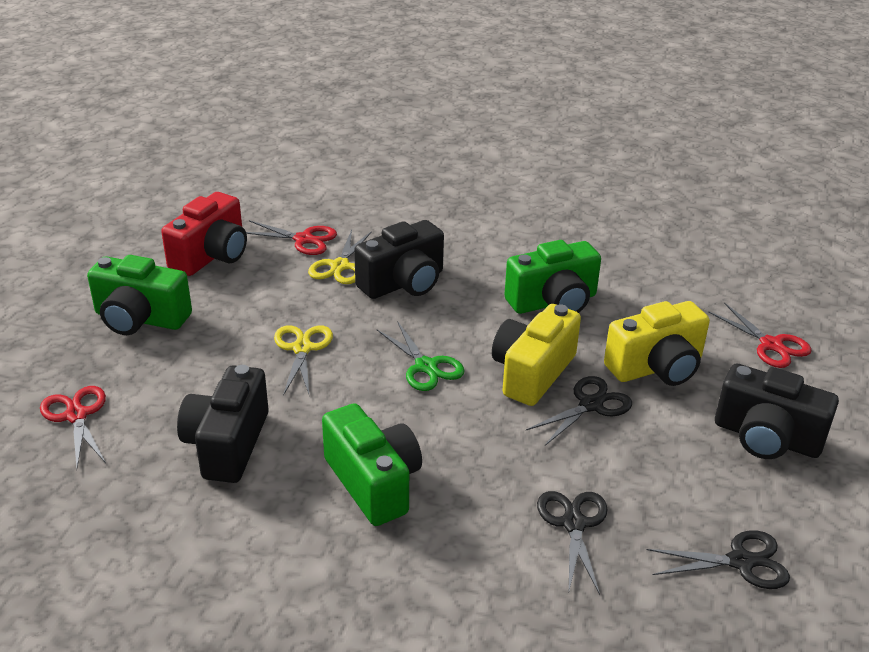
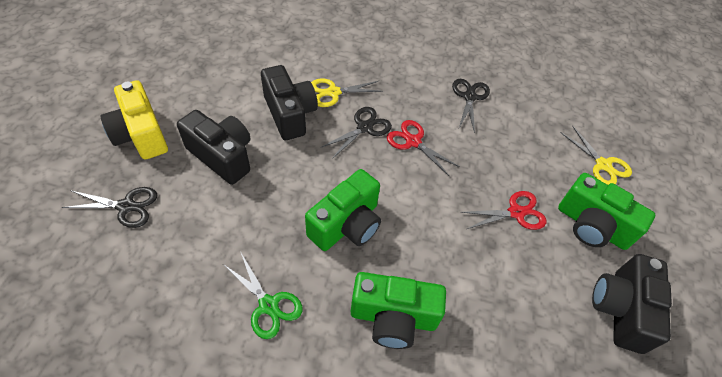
red camera: 1 -> 0
red scissors: 3 -> 2
yellow camera: 2 -> 1

